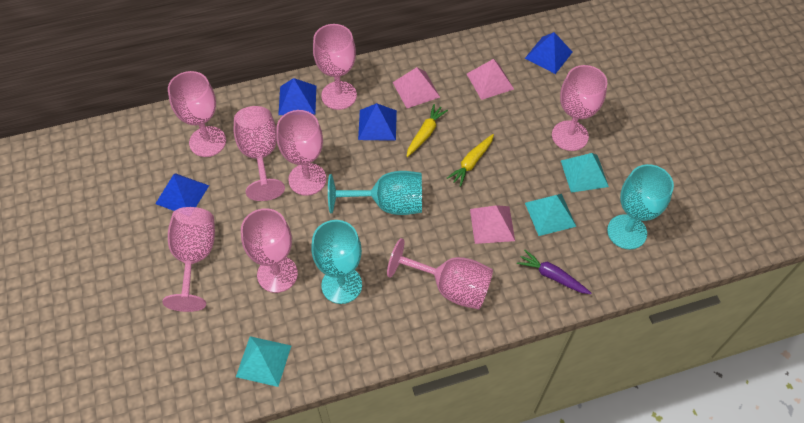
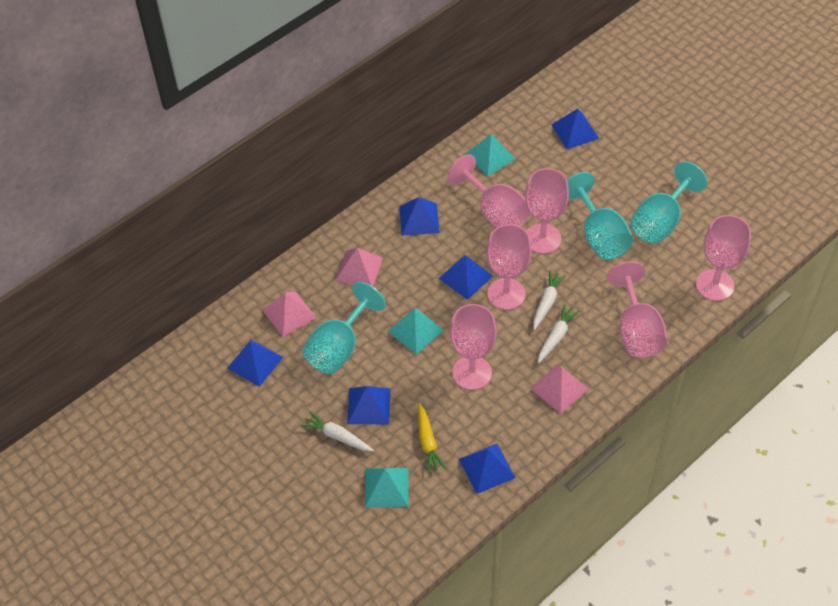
blue pyramid: 4 -> 6
pink goblet: 8 -> 6
purple carrot: 1 -> 0
white carrot: 0 -> 3
yellow carrot: 2 -> 1

